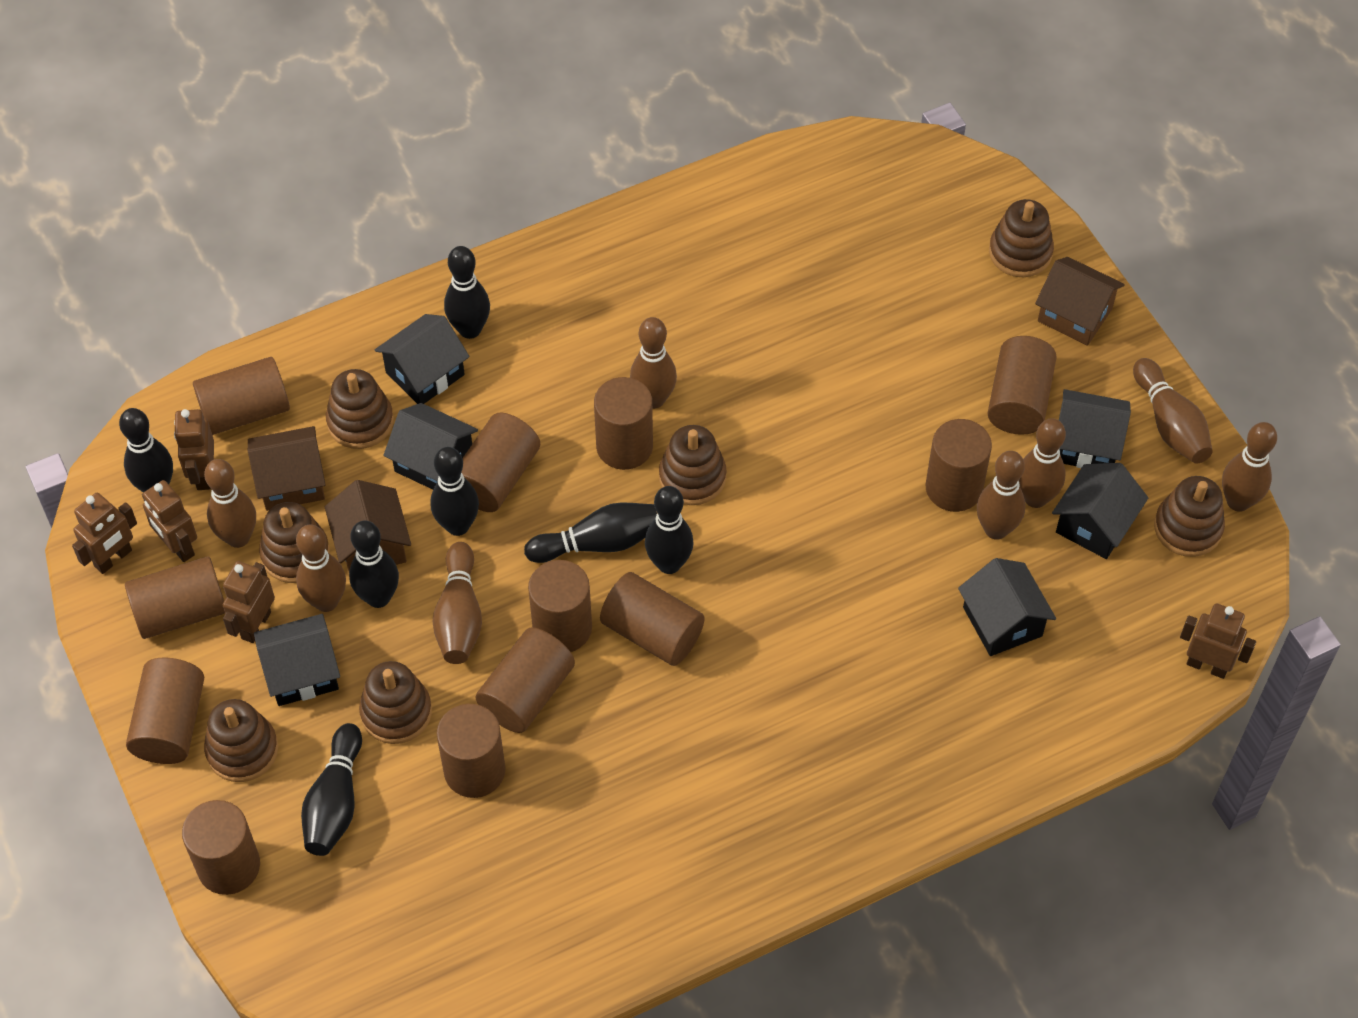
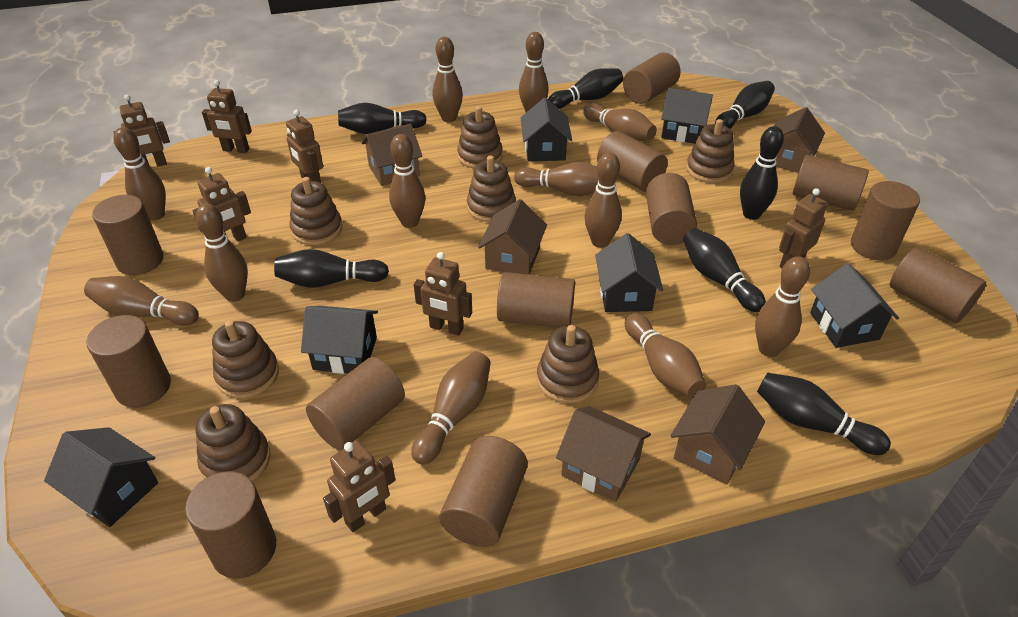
brown bowling pin: 8 -> 12
brown house: 3 -> 5
brown robot: 5 -> 7

